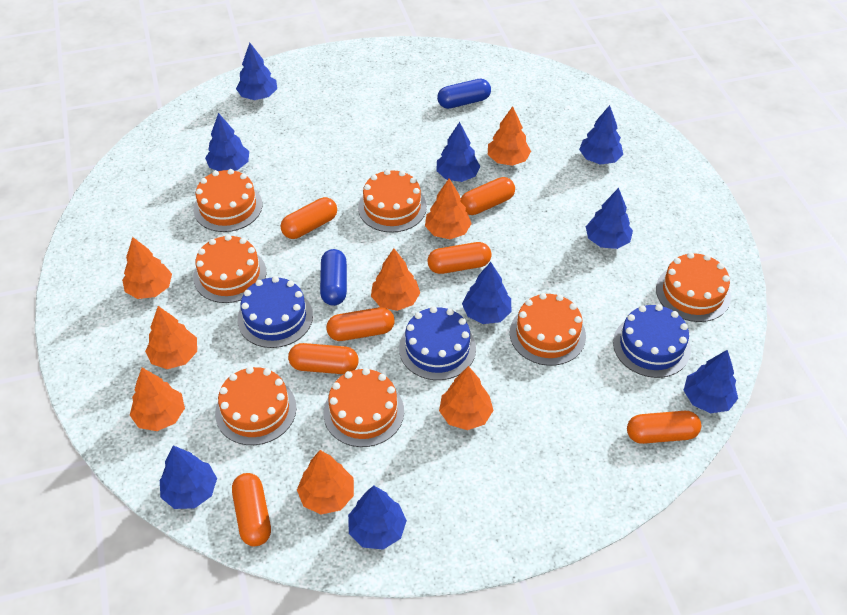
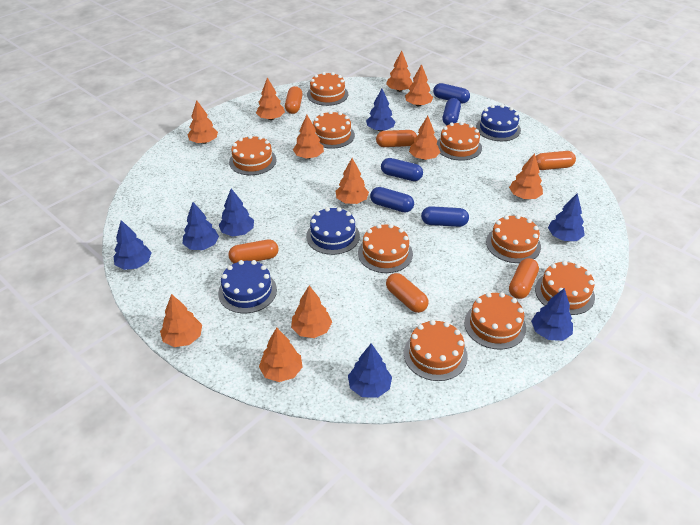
blue capsule: 2 -> 5
blue tree: 9 -> 7
orange cake: 7 -> 9
orange capsule: 7 -> 6
orange tree: 8 -> 11

